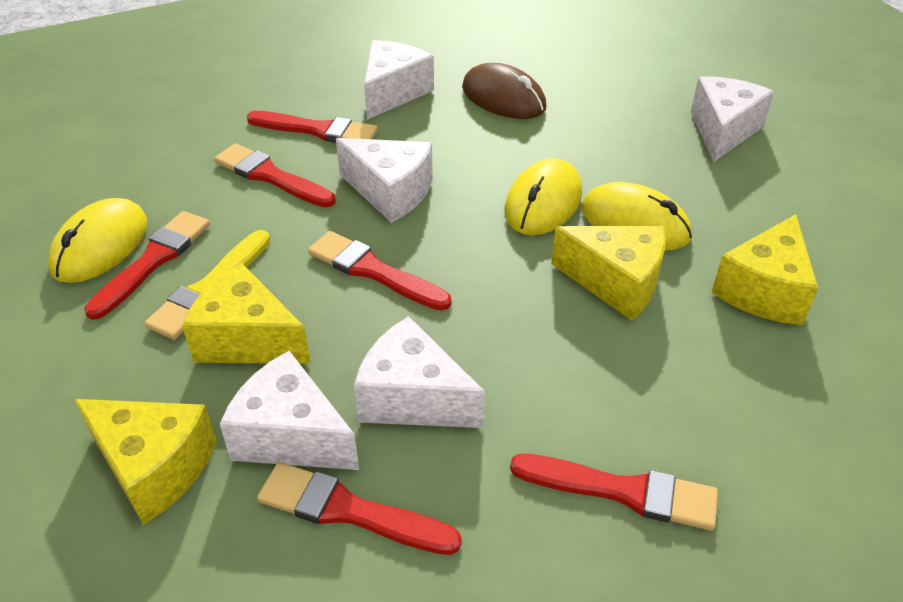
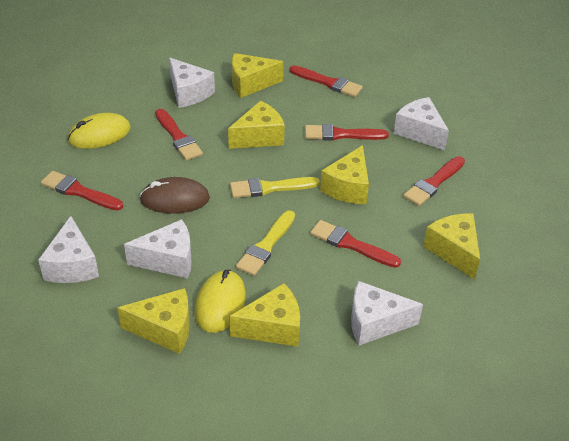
yellow brush: 1 -> 2
yellow cheese: 4 -> 6
yellow mouse: 3 -> 2

